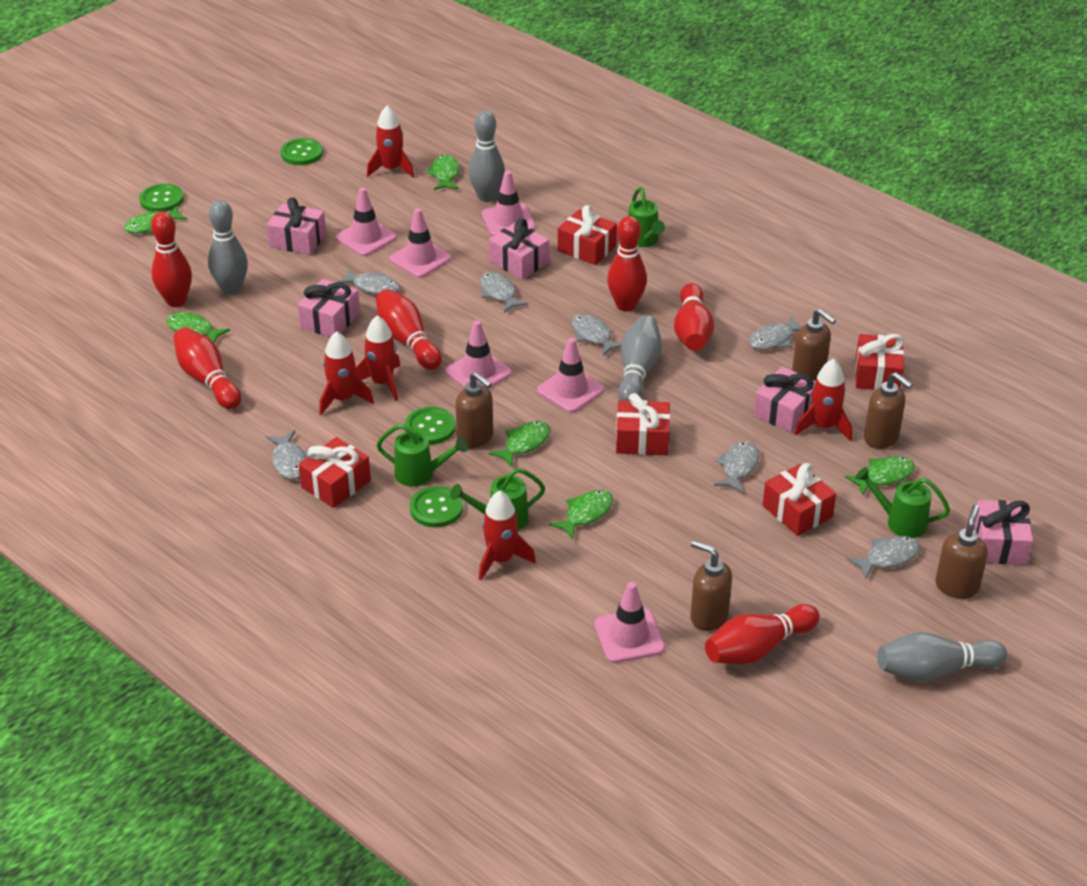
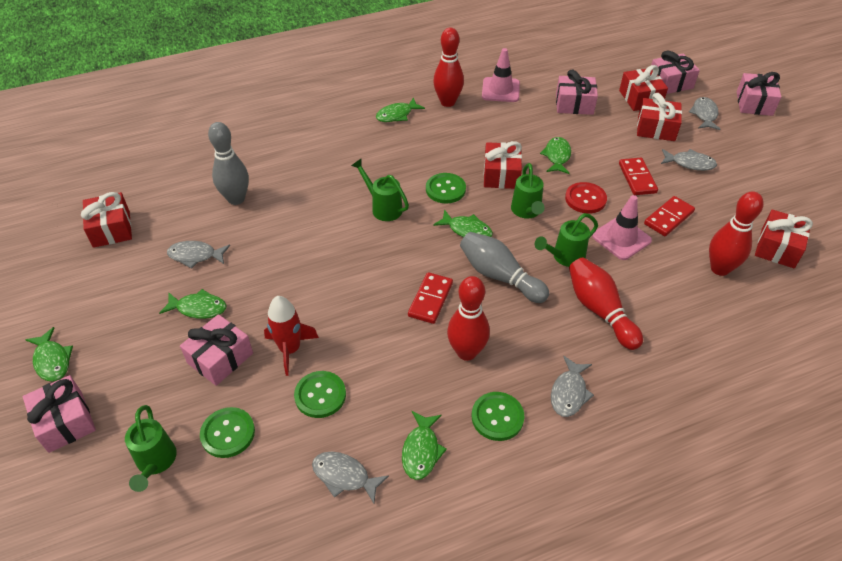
brown soap dispenser: 5 -> 0
grey bowling pin: 4 -> 2
grey fish: 7 -> 5
pink traffic cone: 6 -> 2
red bowling pin: 6 -> 4
red button: 0 -> 1
red domino: 0 -> 3
red rocket: 5 -> 1

